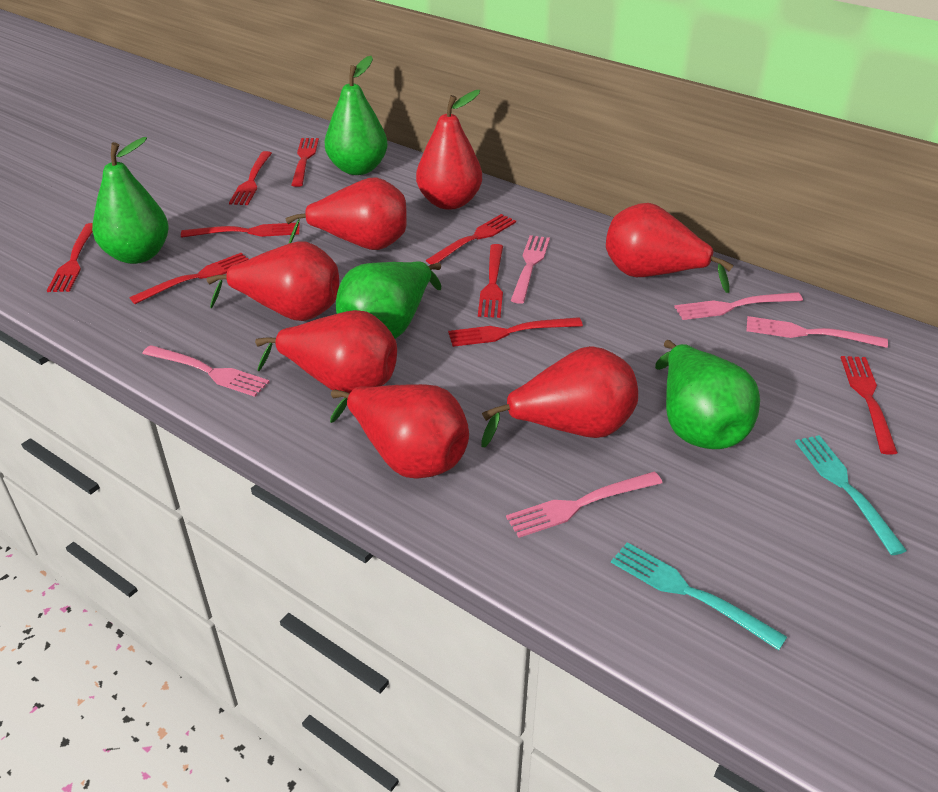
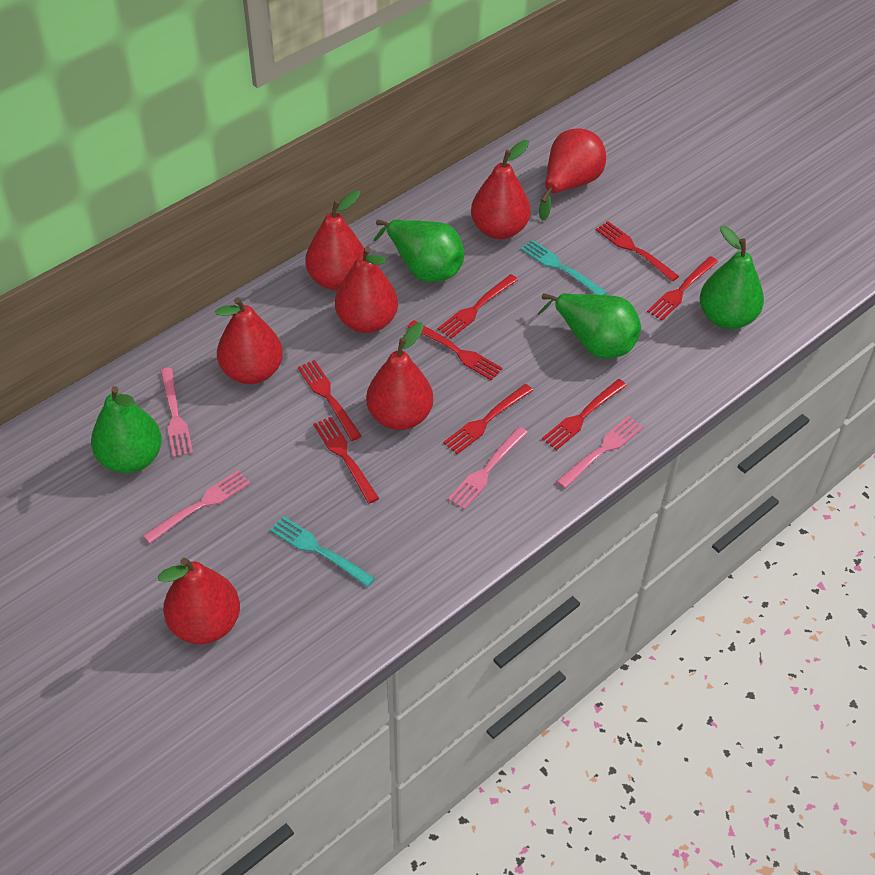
pink fork: 5 -> 4
red fork: 9 -> 8

